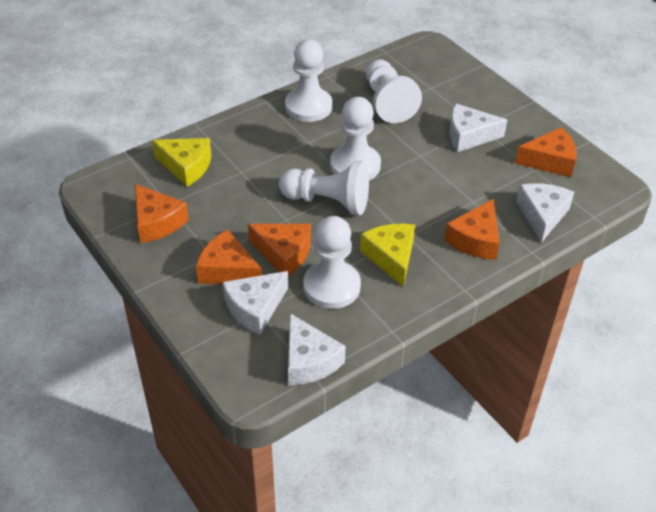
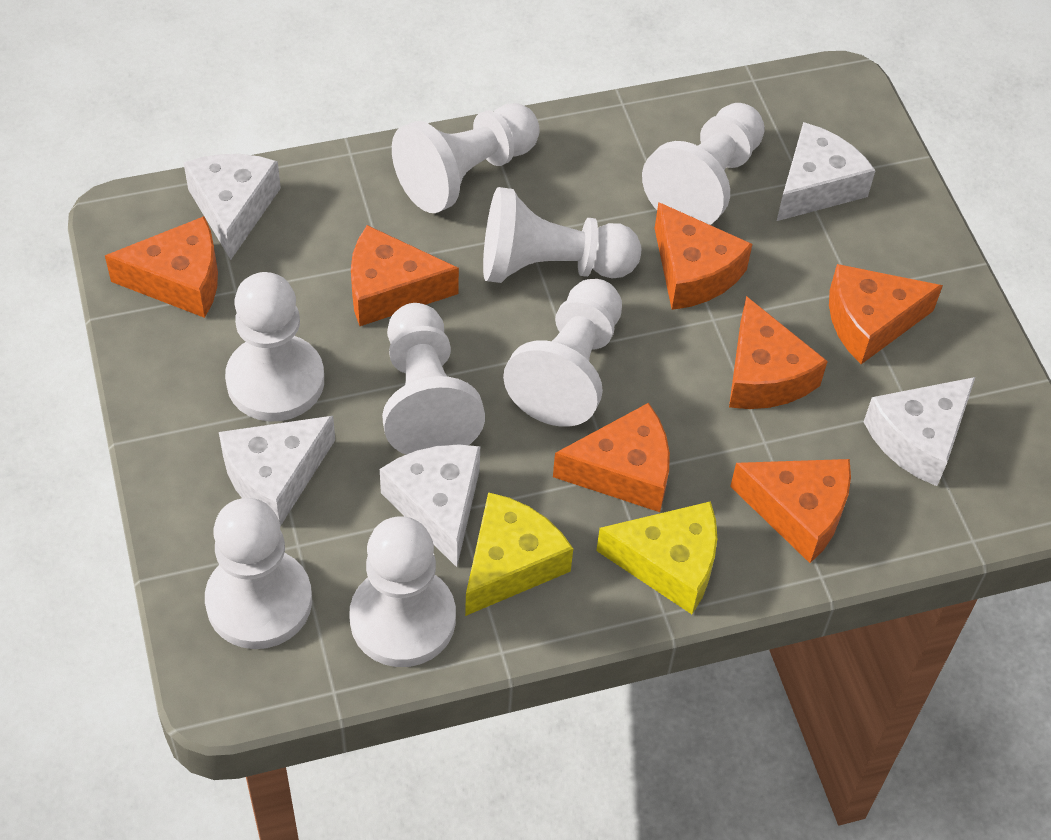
orange cheese: 5 -> 7
white cheese: 4 -> 5
white pawn: 5 -> 8

